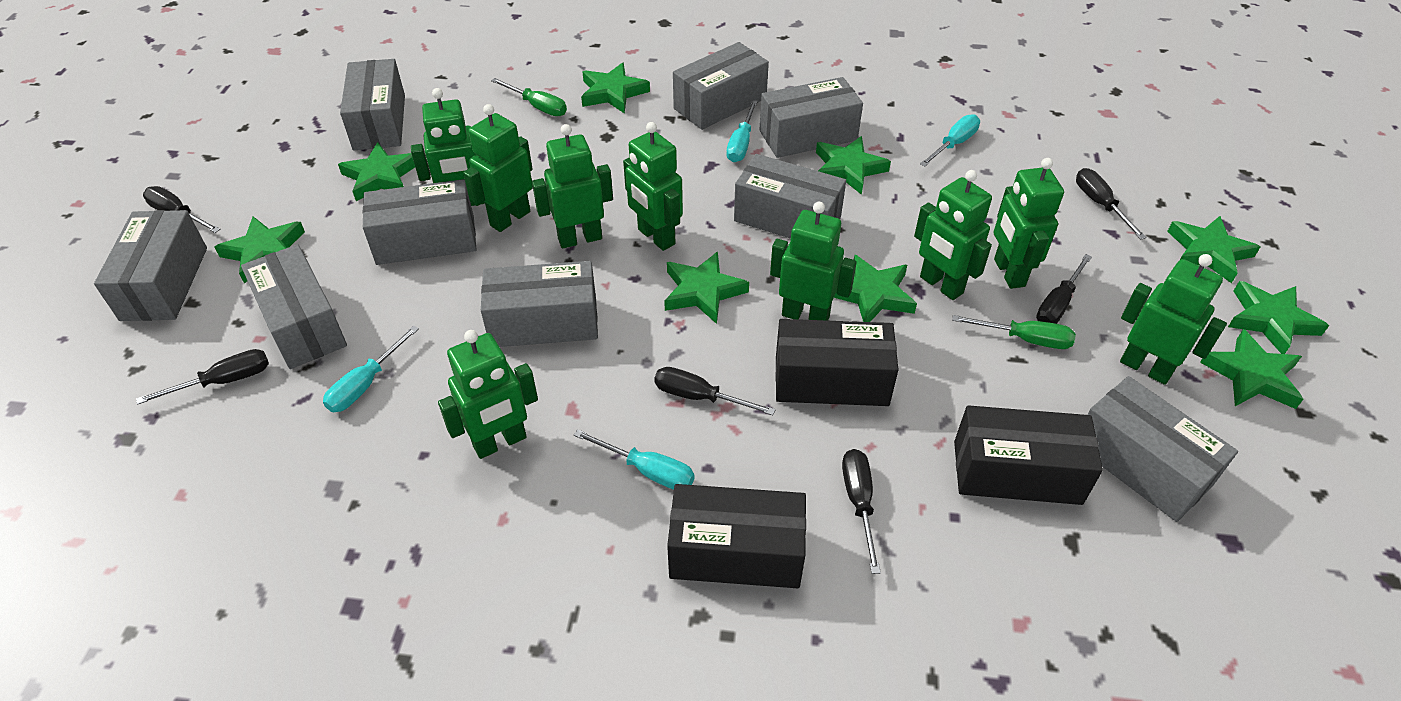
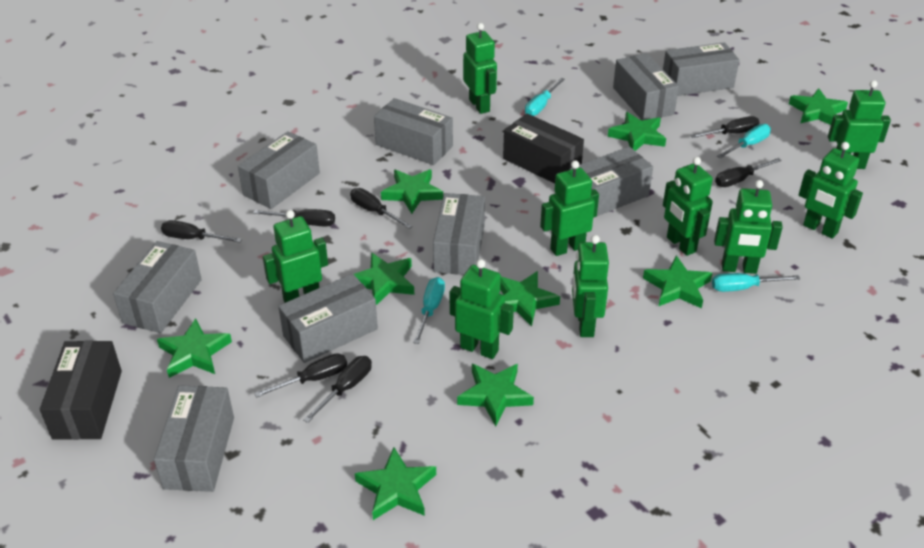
black box: 3 -> 2
black screwdriver: 6 -> 7
green screwdriver: 2 -> 0

